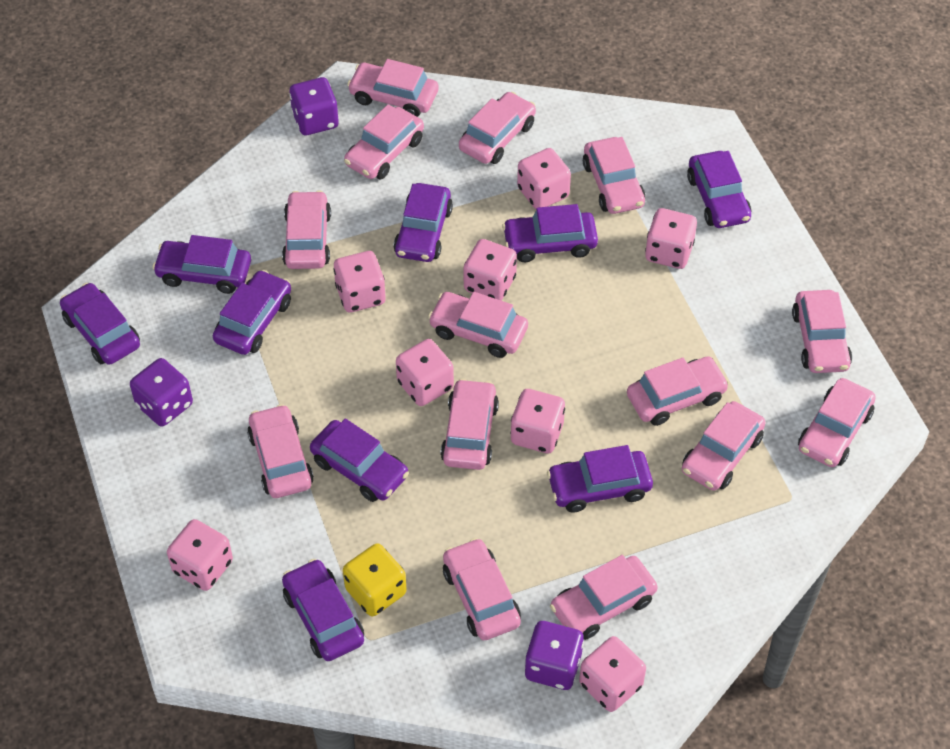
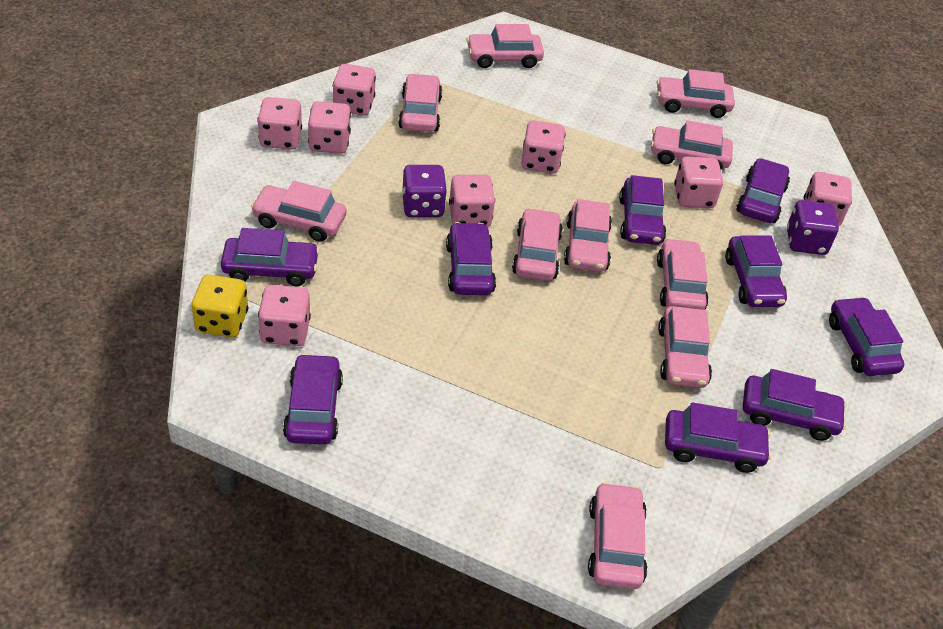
pink car: 14 -> 10
purple dice: 3 -> 2

